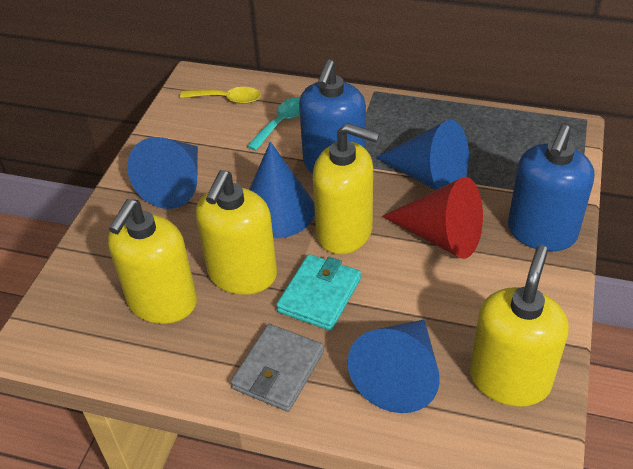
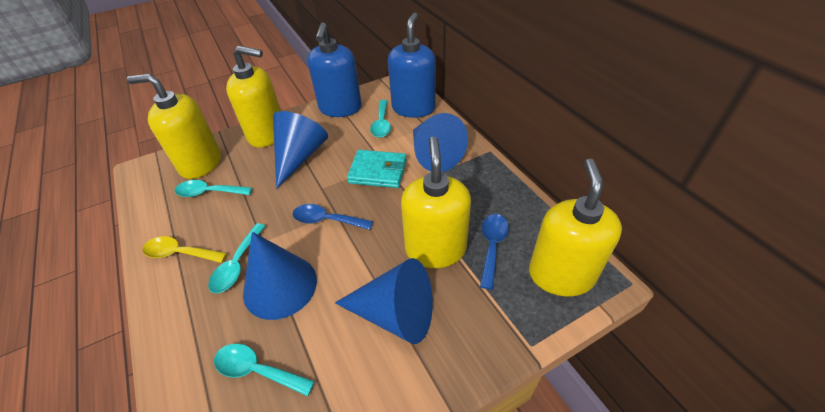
blue spoon: 0 -> 2
grey wallet: 1 -> 0
red cone: 1 -> 0
turquoise spoon: 1 -> 4

